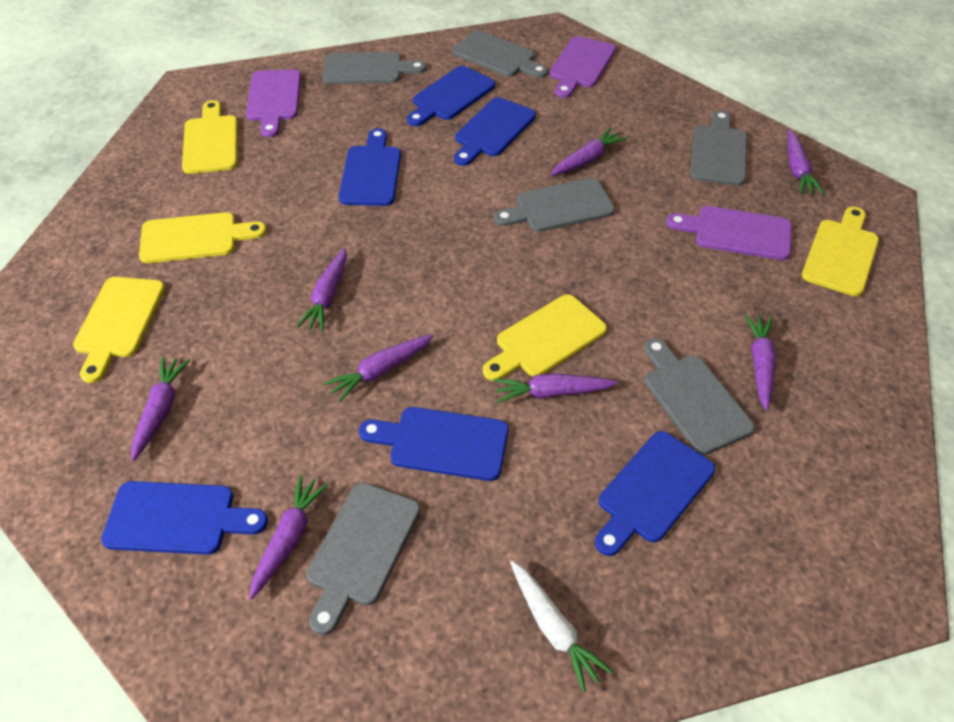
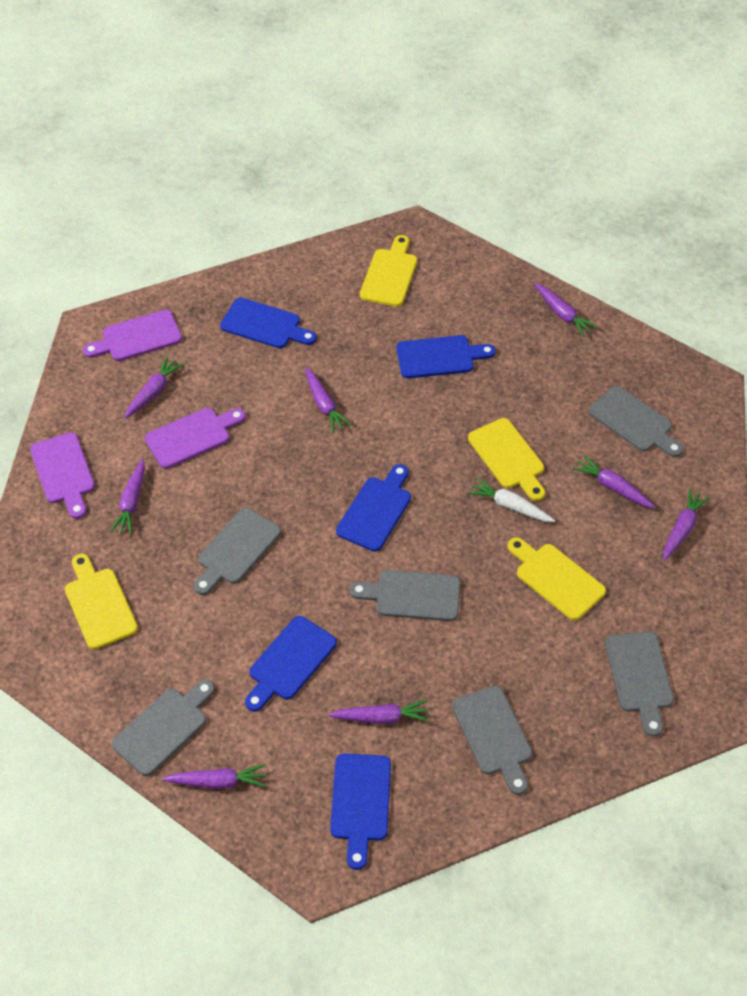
blue cutting board: 6 -> 5
yellow cutting board: 5 -> 4

